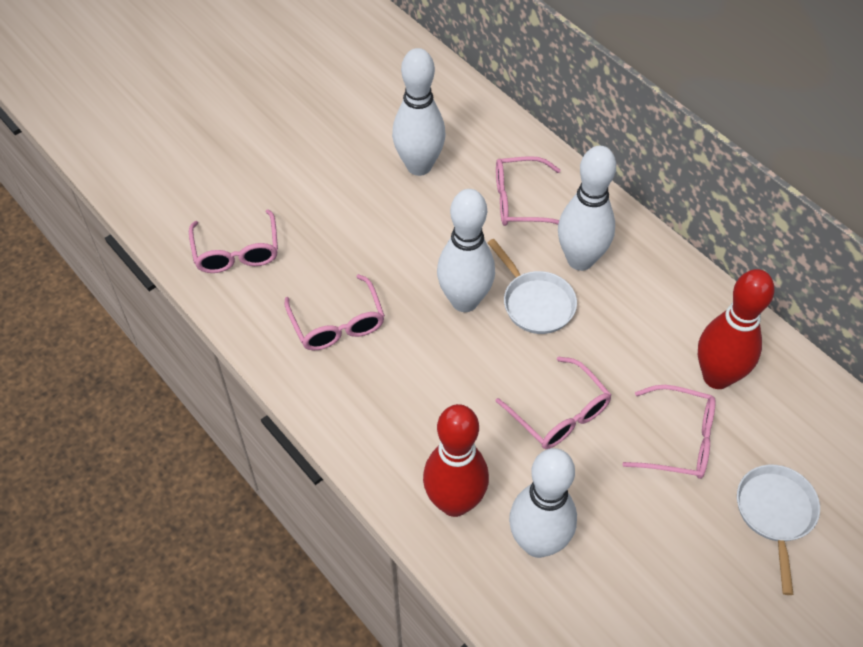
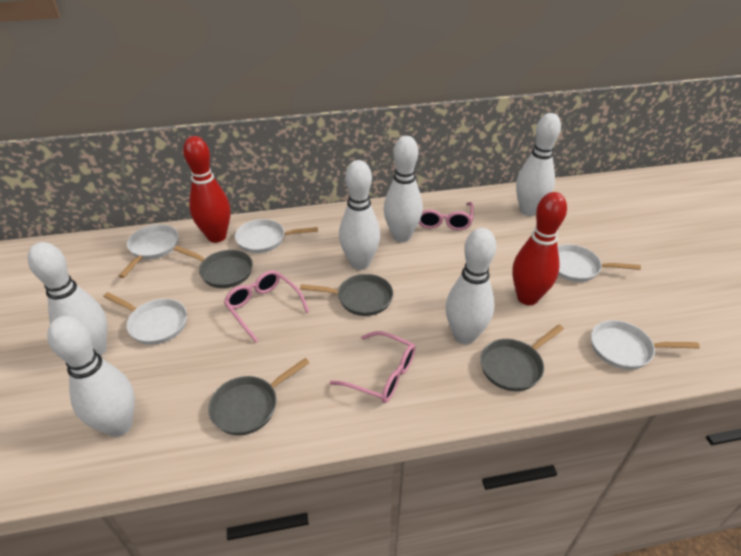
grey pan: 0 -> 4
pink glasses: 5 -> 3
white bowling pin: 4 -> 6
white pan: 2 -> 5

